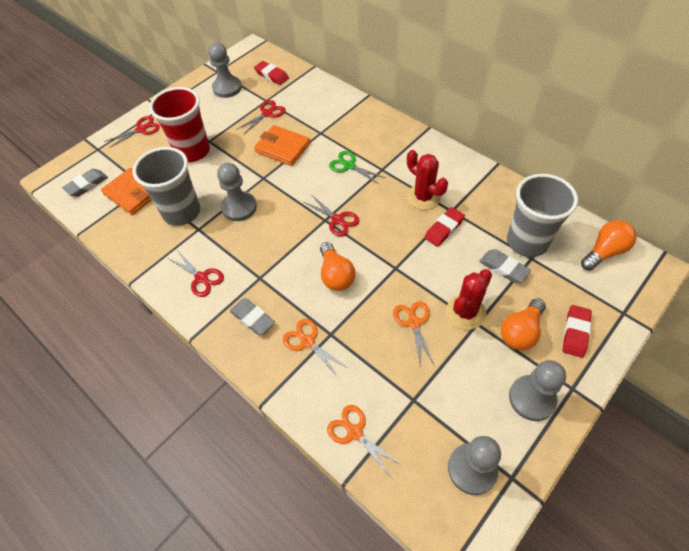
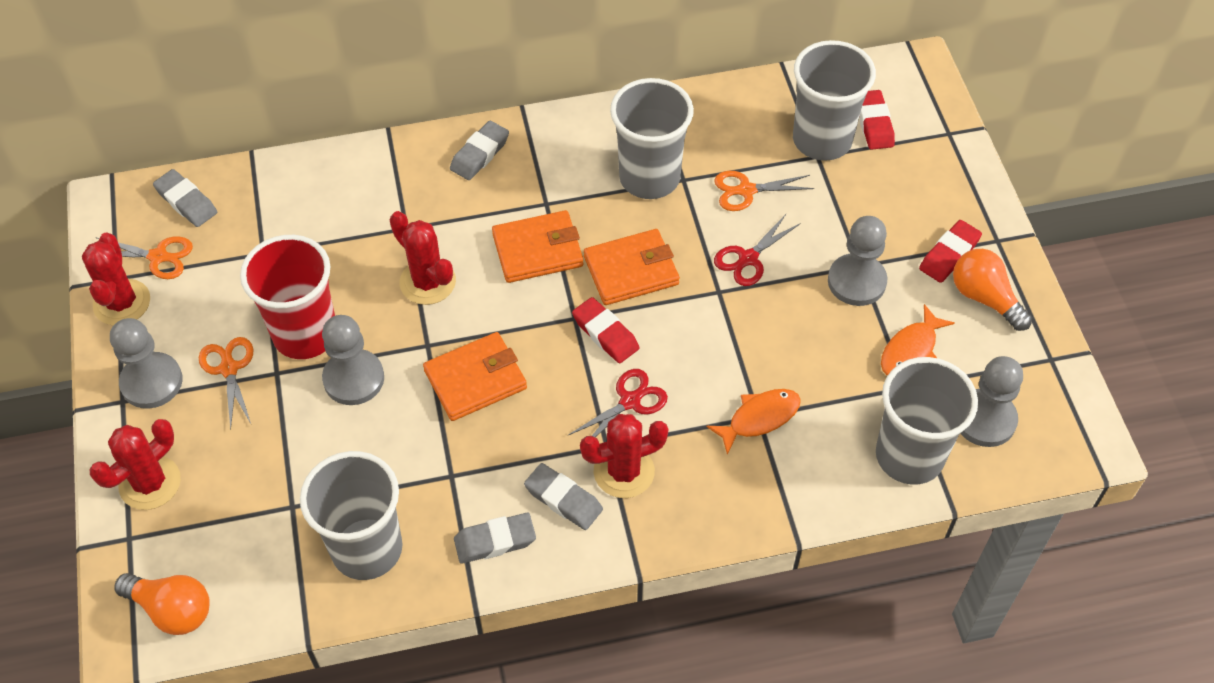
green scissors: 1 -> 0
grey cup: 2 -> 4
grey eraser: 3 -> 4
orange fish: 0 -> 2
orange light bulb: 3 -> 2
orange wallet: 2 -> 3
red cactus: 2 -> 4
red scissors: 4 -> 2

